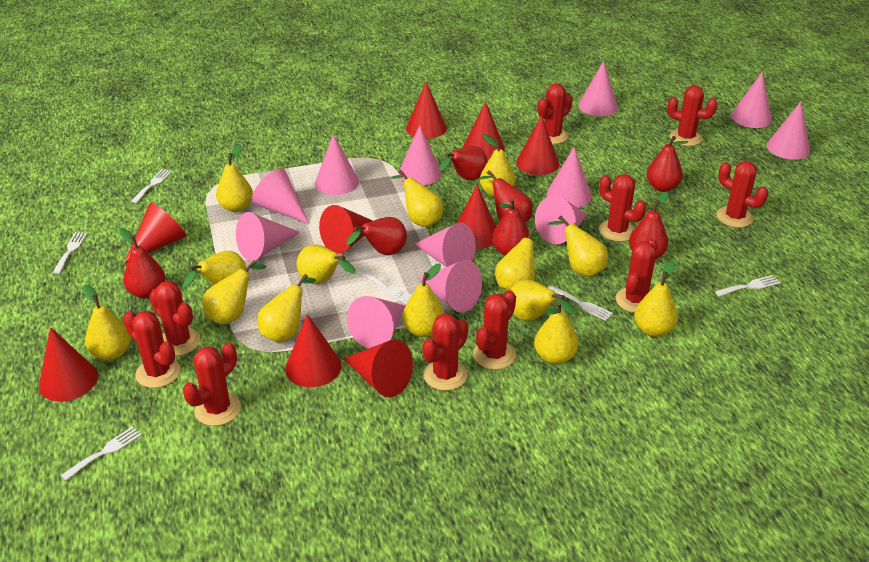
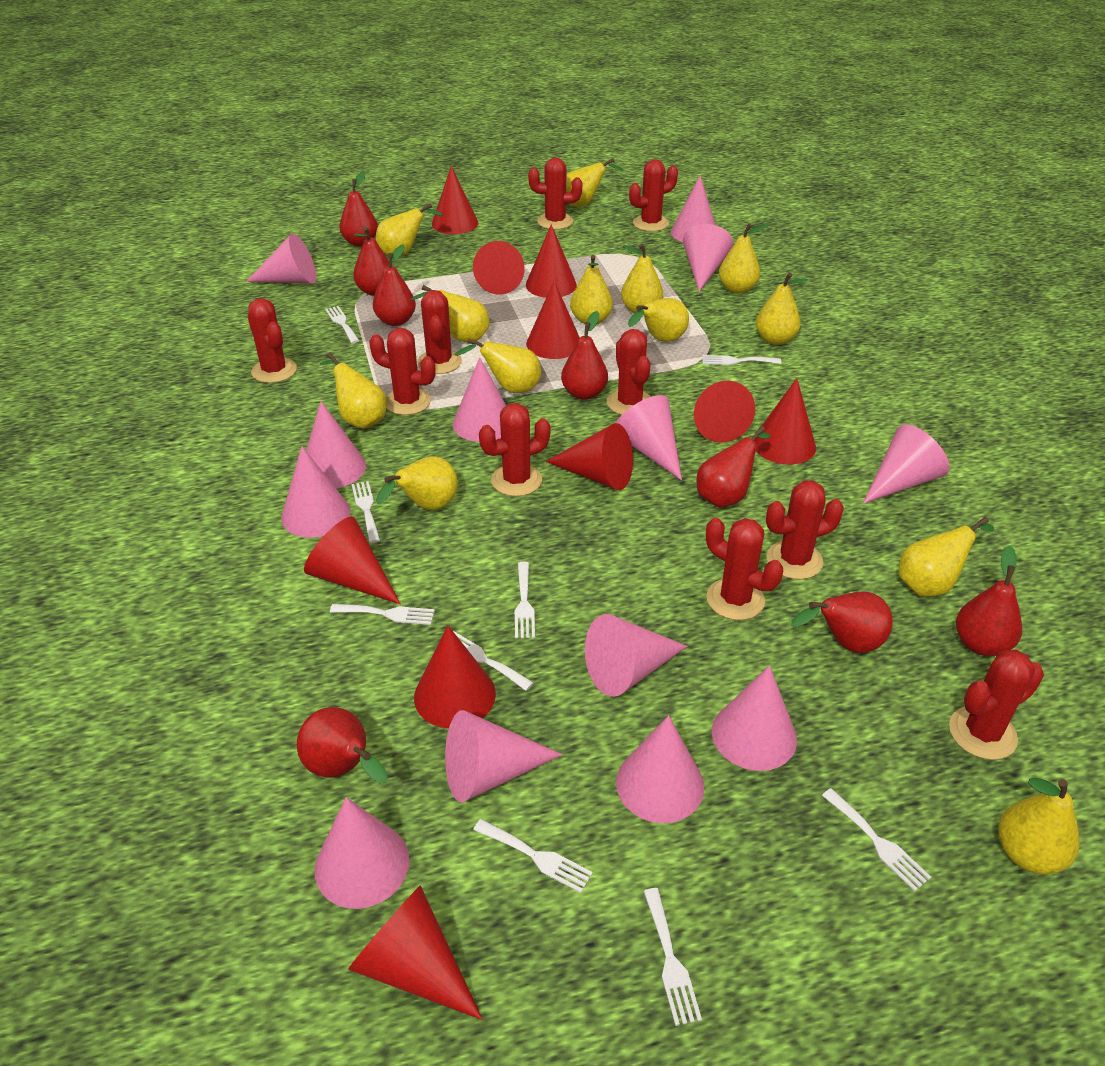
pink cone: 12 -> 13
red cone: 9 -> 10
red pear: 7 -> 8
white fork: 6 -> 9
yellow pear: 14 -> 13

